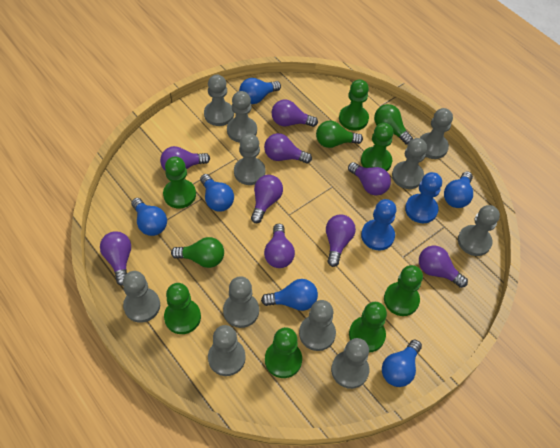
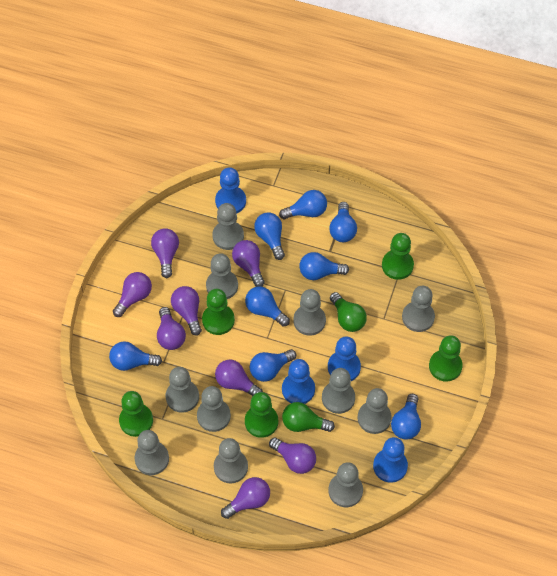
blue light bulb: 6 -> 8
blue pawn: 2 -> 4
green light bulb: 3 -> 2
green pawn: 7 -> 5
purple light bulb: 9 -> 8

